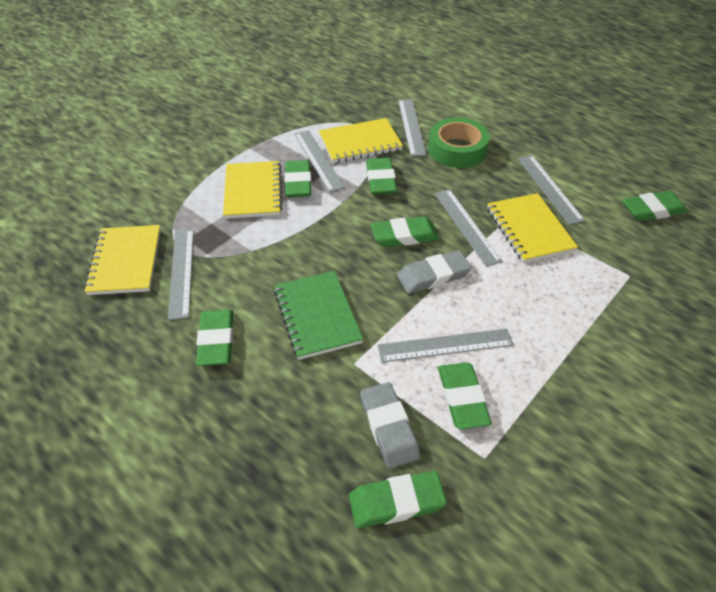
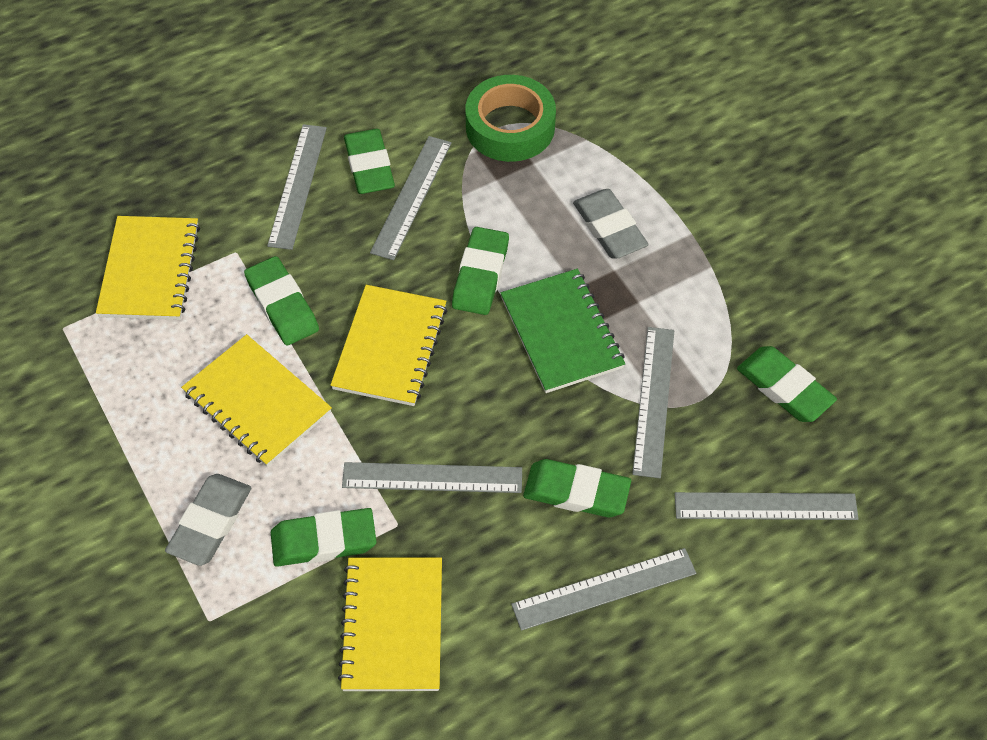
green eraser: 7 -> 6

